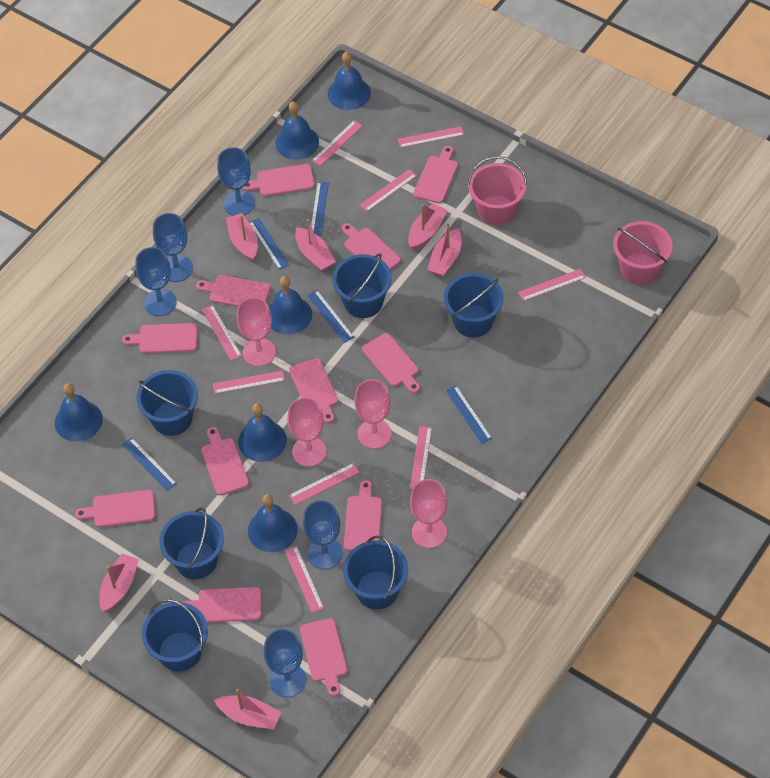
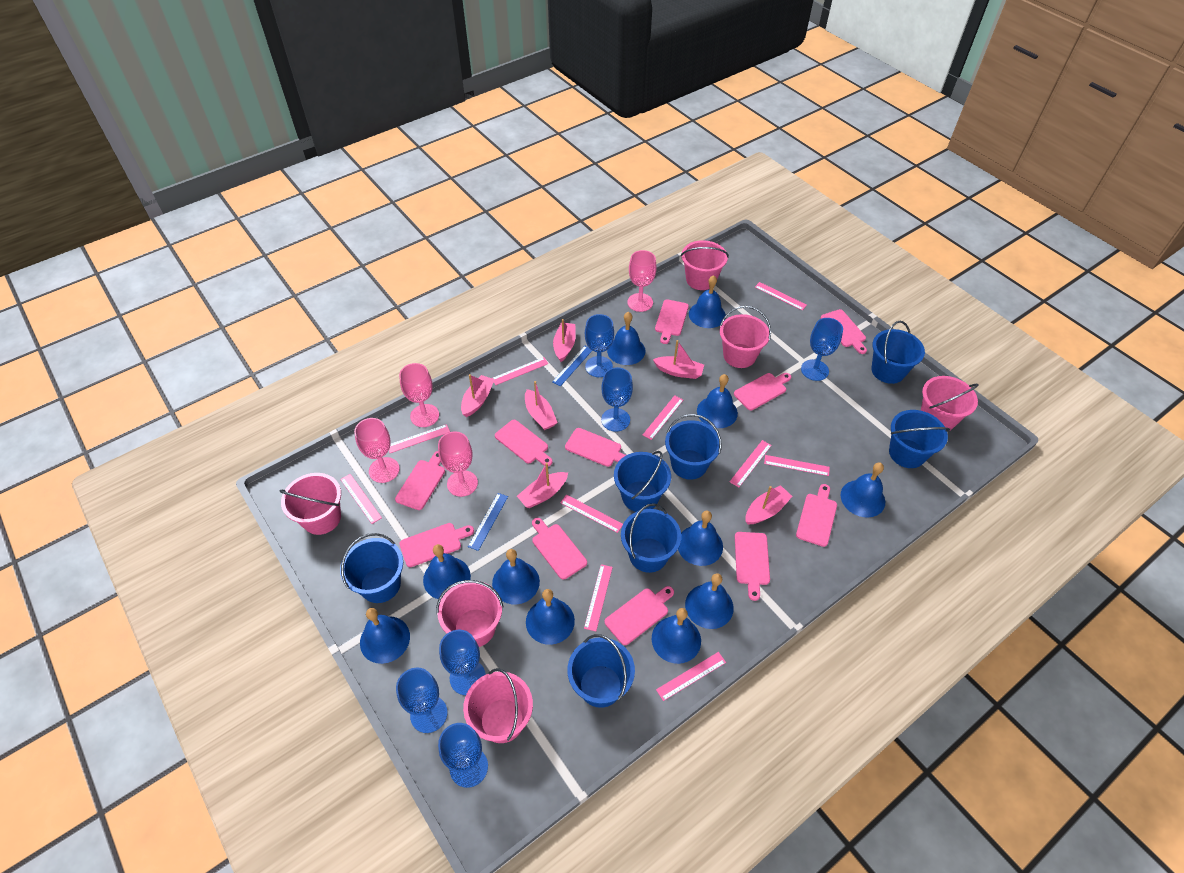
blue bell: 6 -> 11
blue bucket: 6 -> 7
blue goblet: 5 -> 6
blue ruler: 5 -> 2
pink bucket: 2 -> 6
pink cutting board: 12 -> 11
pink ruler: 9 -> 10

